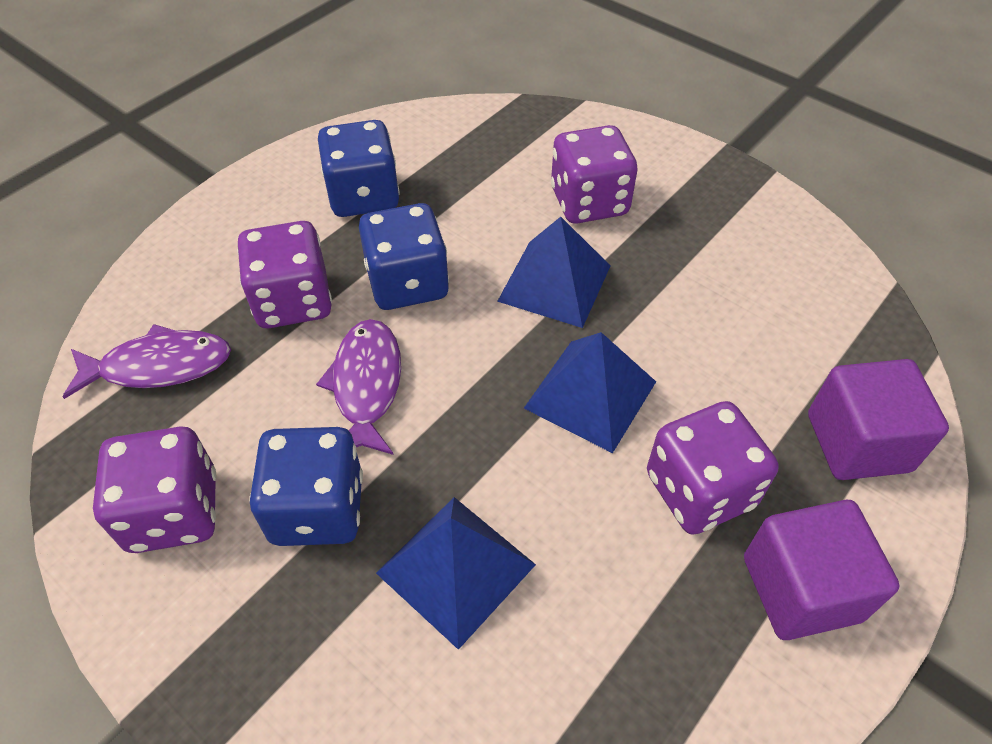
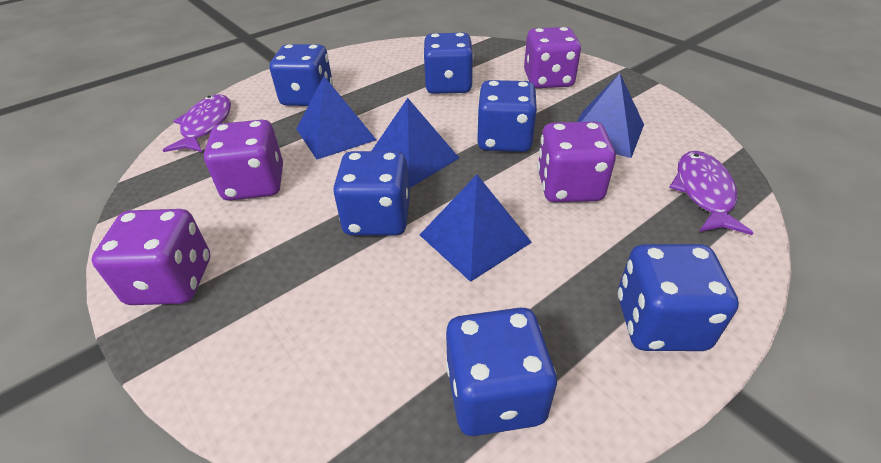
blue dice: 3 -> 6
blue pyramid: 3 -> 4
purple cube: 2 -> 0

